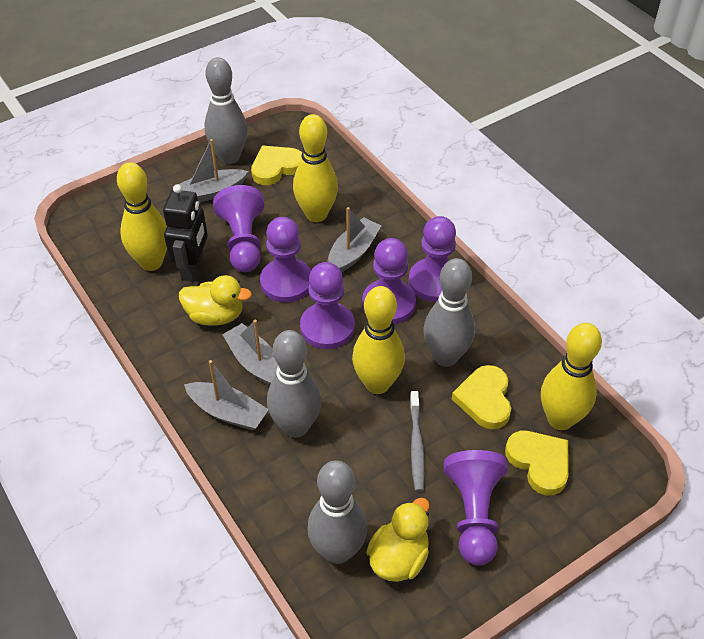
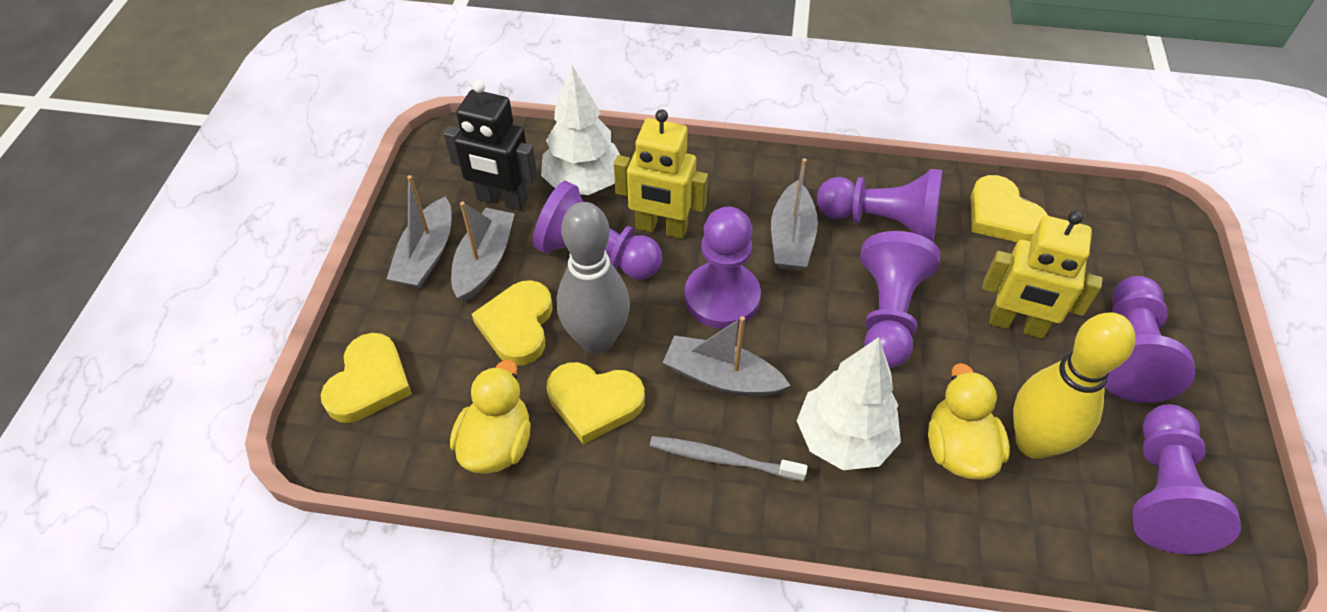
grey bowling pin: 4 -> 1
white tree: 0 -> 2
yellow bowling pin: 4 -> 1
yellow heart: 3 -> 4
yellow robot: 0 -> 2

